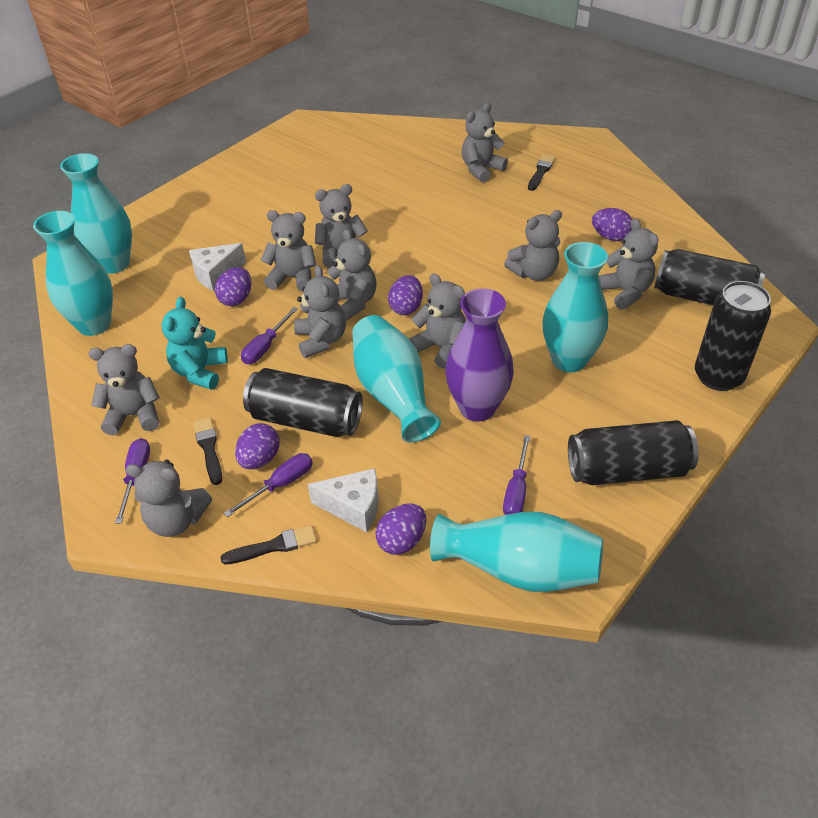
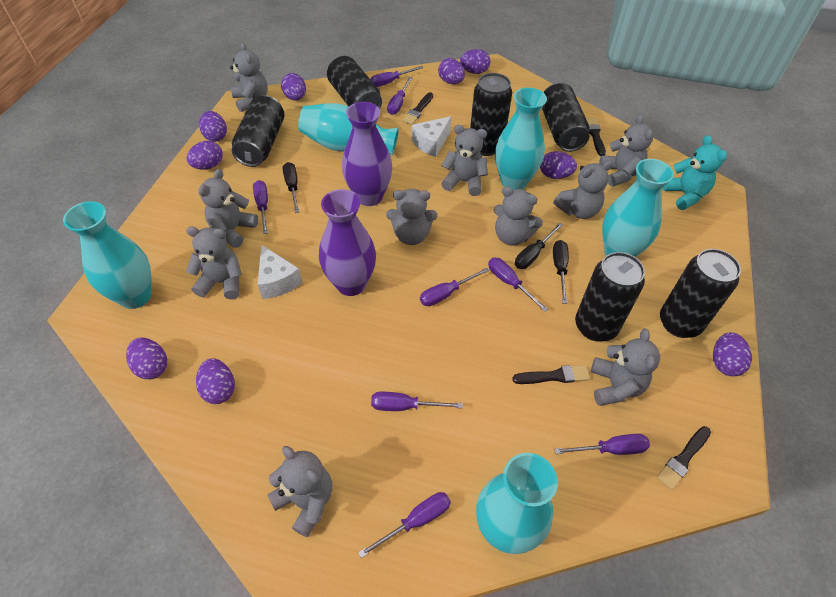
black brush: 3 -> 4
black can: 4 -> 6
black screwdriver: 0 -> 3
purple egg: 5 -> 9
purple screwdriver: 4 -> 8
purple vase: 1 -> 2

